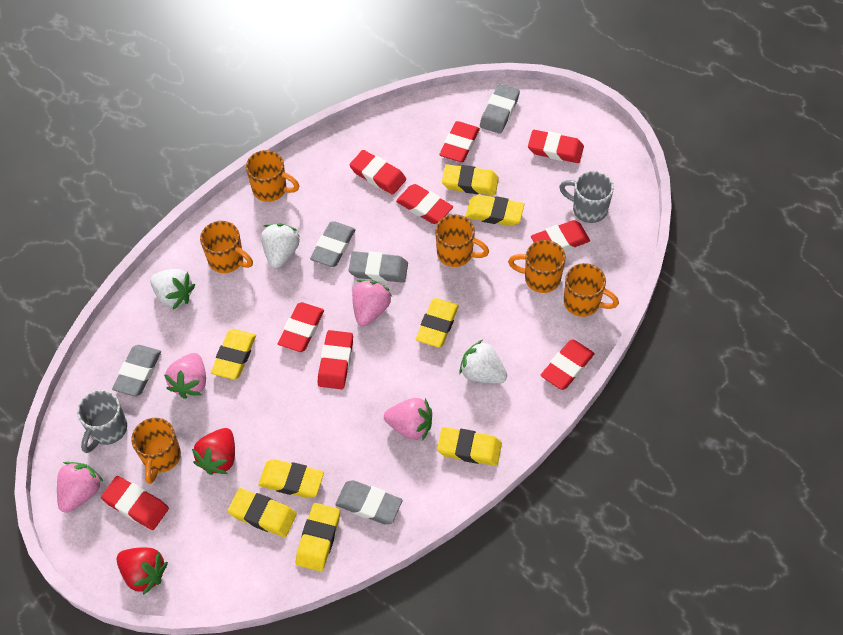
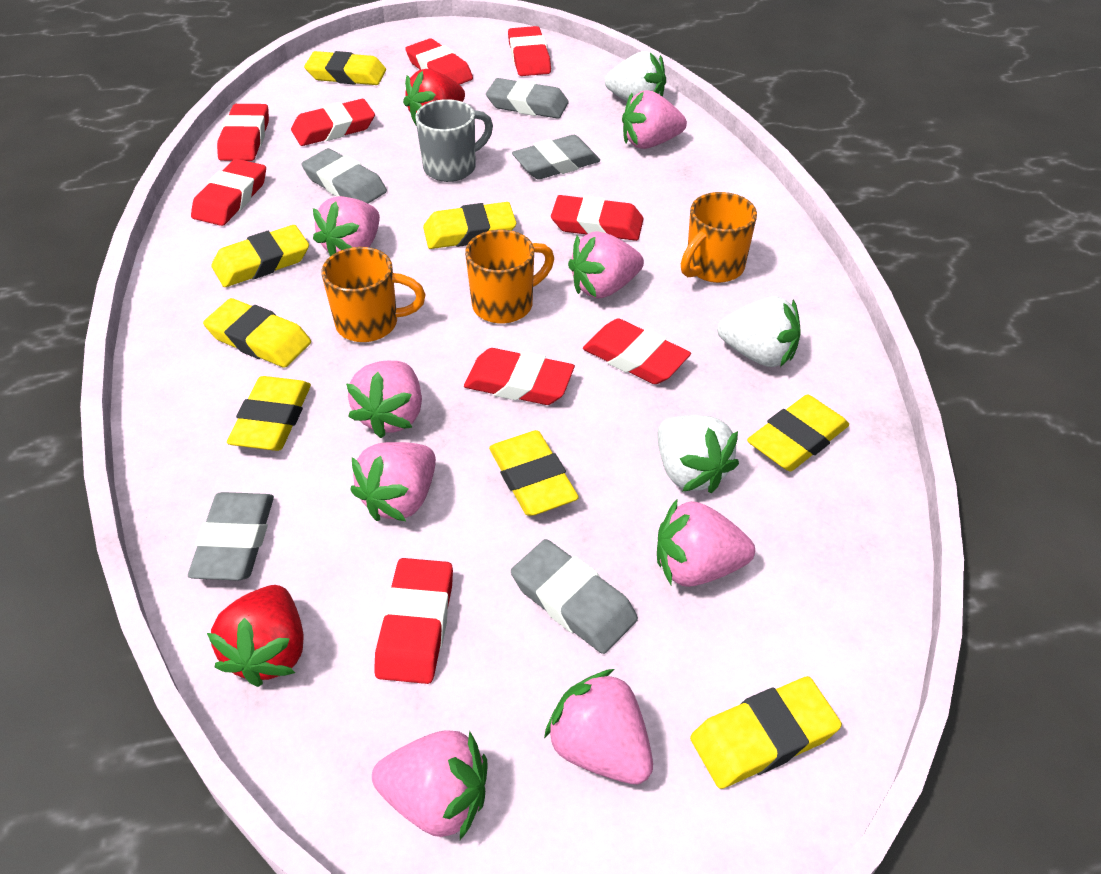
grey mug: 2 -> 1
orange mug: 6 -> 3
pink strawberry: 4 -> 8

